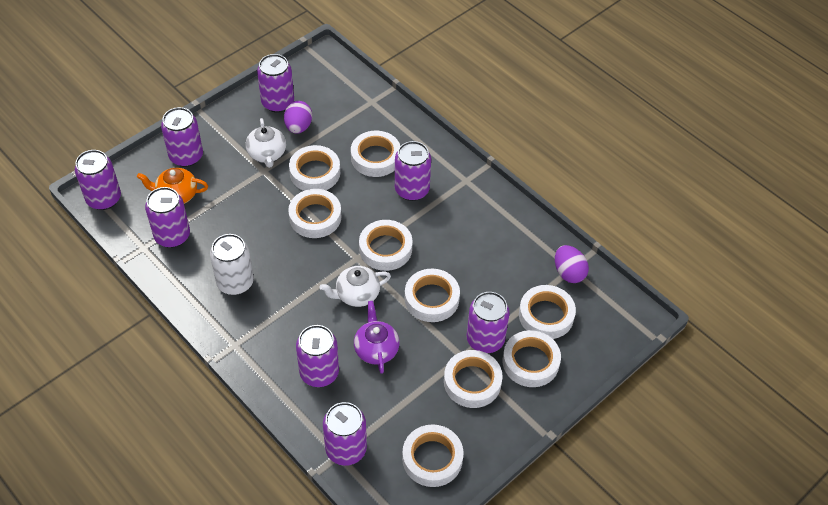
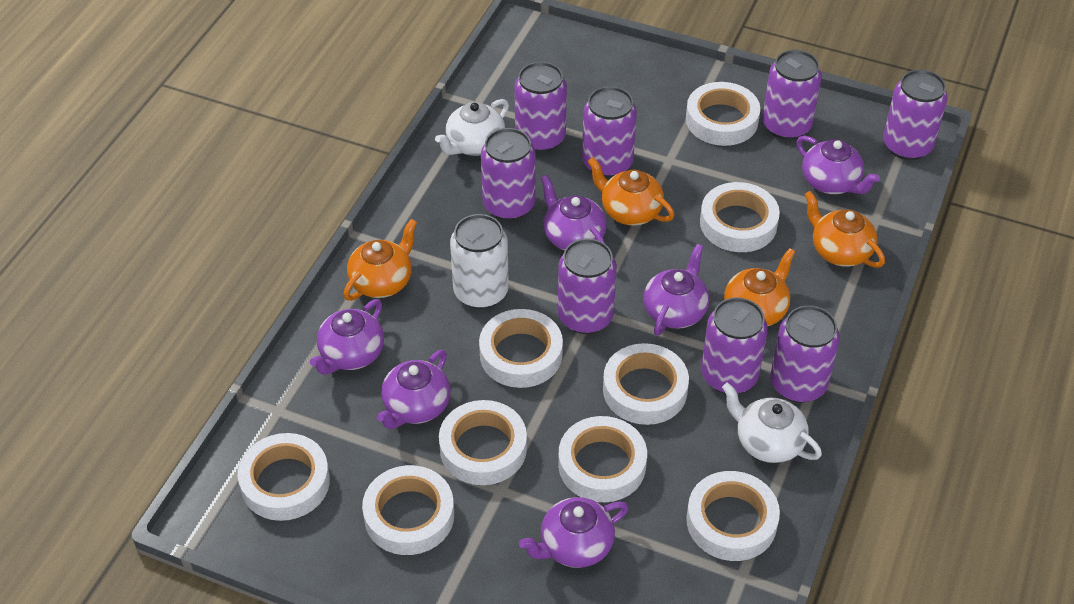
orange teapot: 1 -> 4
purple egg: 2 -> 0
purple teapot: 1 -> 6

